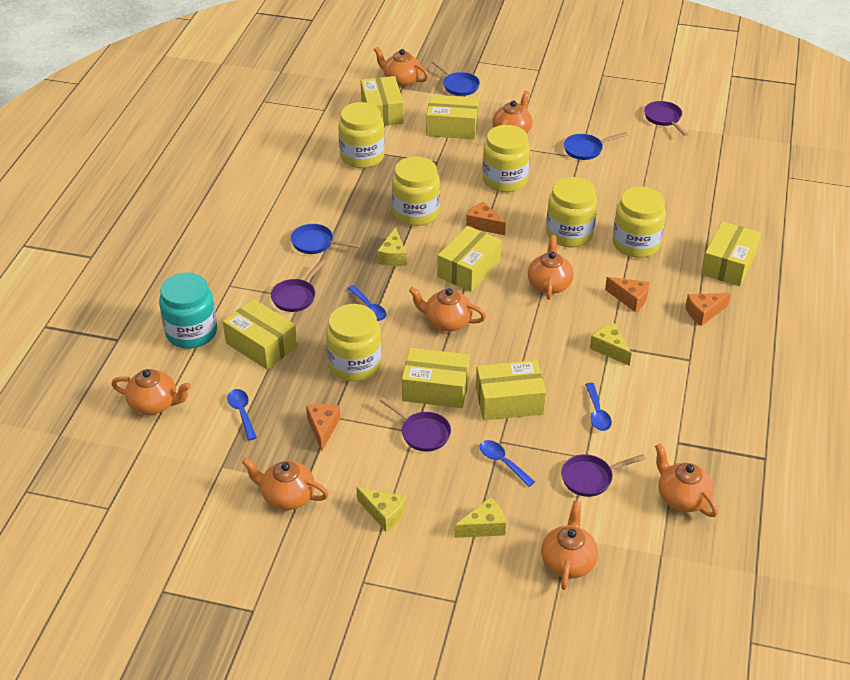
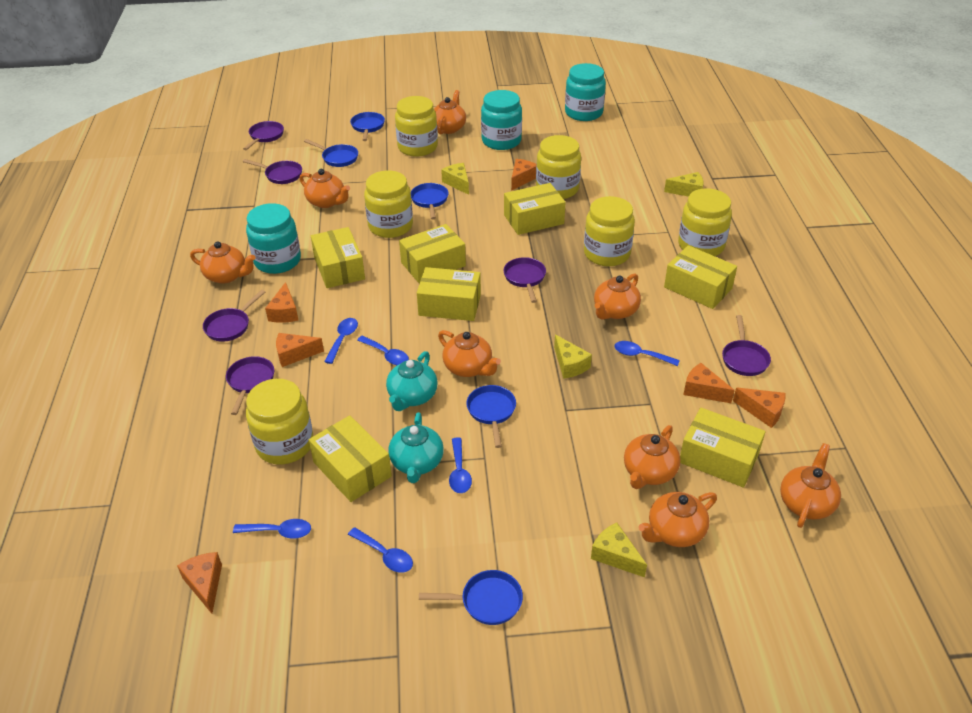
blue pan: 3 -> 5
blue spoon: 4 -> 6
orange cheese: 4 -> 6
purple pan: 4 -> 6
turquoise jar: 1 -> 3
turquoise teapot: 0 -> 2

